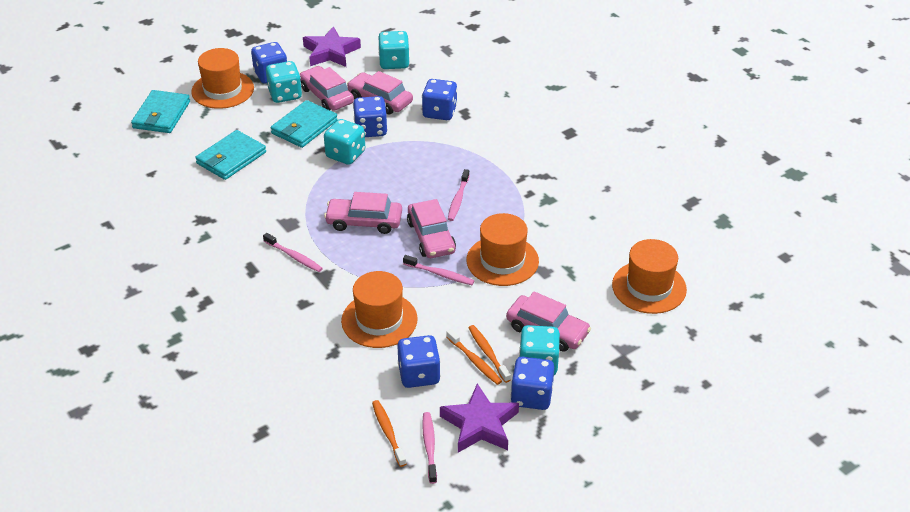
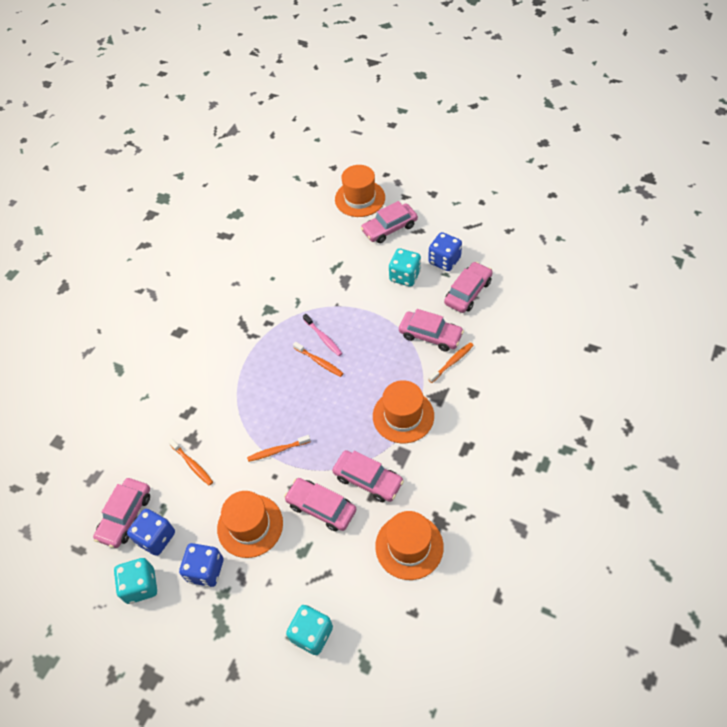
blue dice: 5 -> 3
orange toothbrush: 3 -> 4
pink car: 5 -> 6
pink toothbrush: 4 -> 1
purple star: 2 -> 0
turquoise dice: 4 -> 3
turquoise wallet: 3 -> 0

